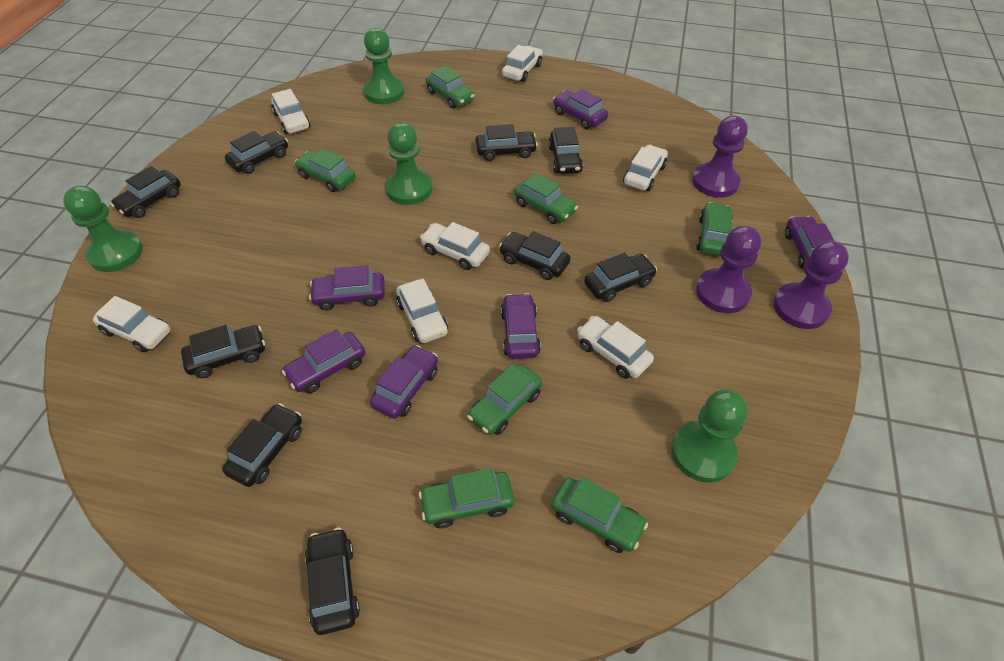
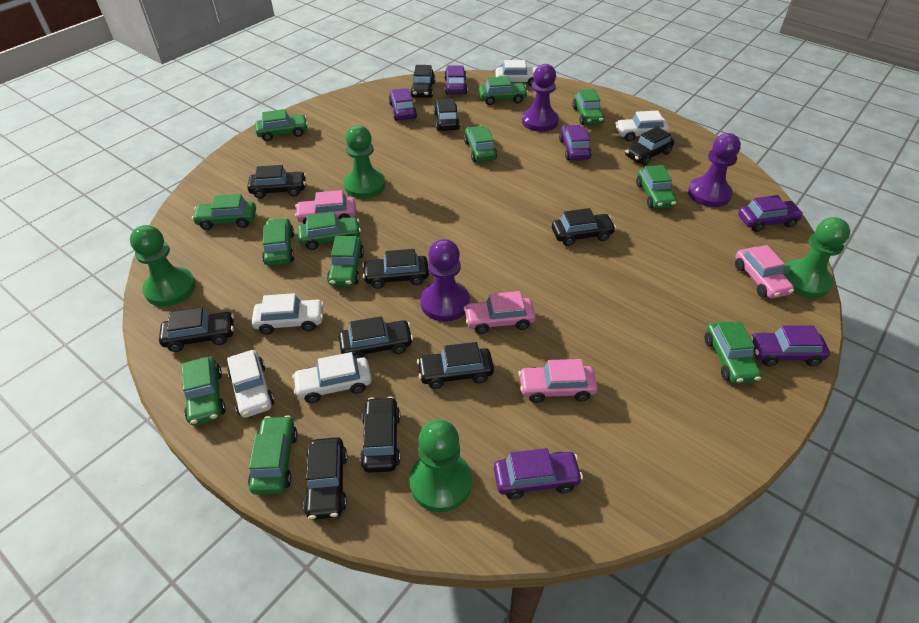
black car: 9 -> 11
green car: 7 -> 12
pink car: 0 -> 4
white car: 7 -> 5

